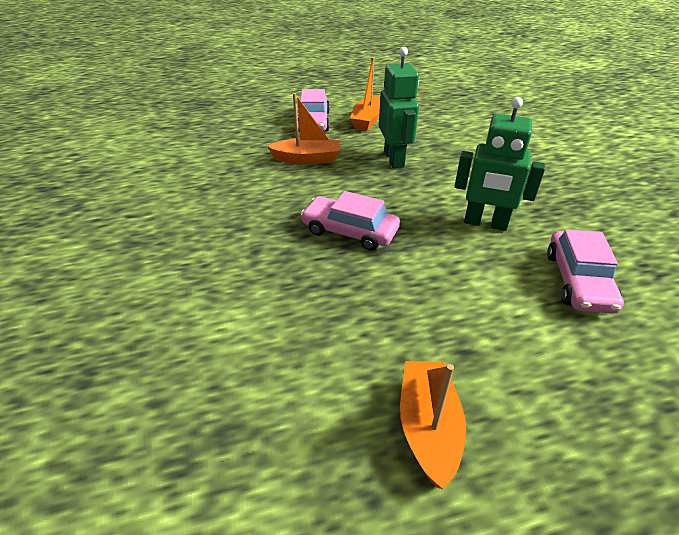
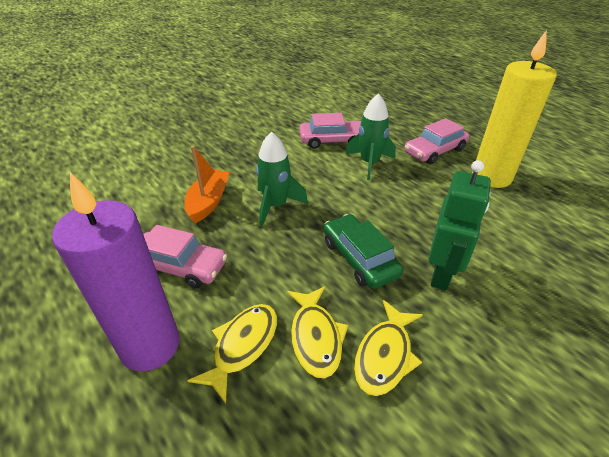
green car: 0 -> 1
green robot: 2 -> 1
green rocket: 0 -> 2
orange boat: 3 -> 1
purple candle: 0 -> 1
yellow candle: 0 -> 1
yellow fish: 0 -> 3

